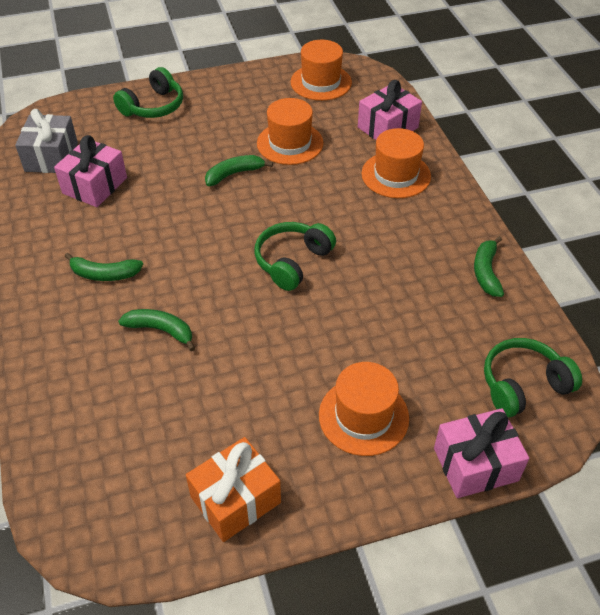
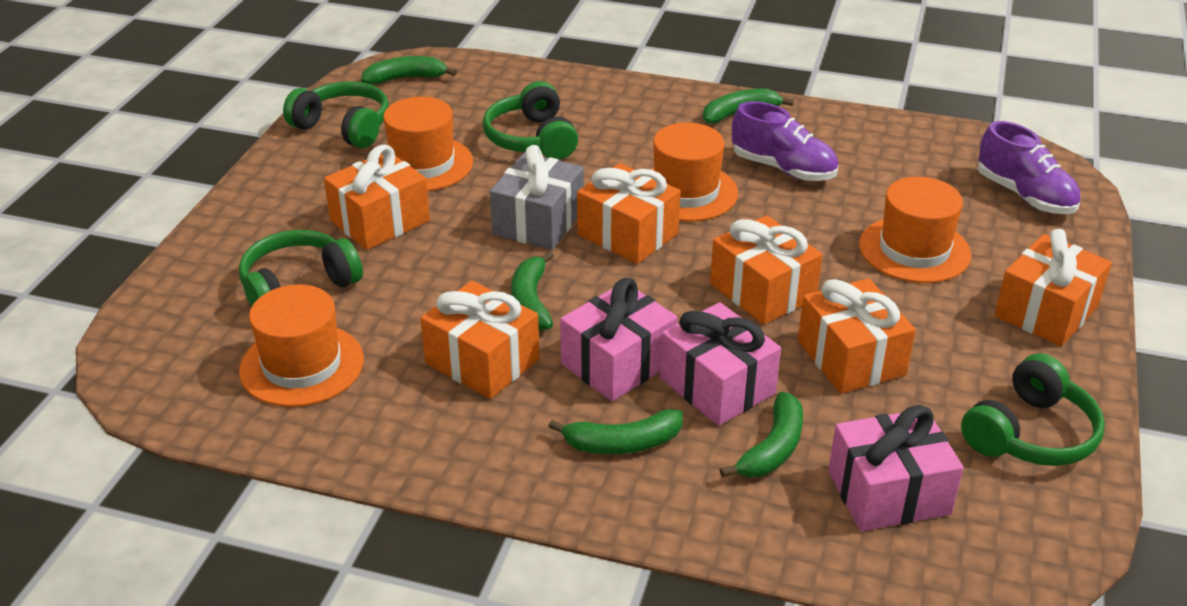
green banana: 4 -> 5
green headphones: 3 -> 4
orange gift: 1 -> 6
purple shoe: 0 -> 2

